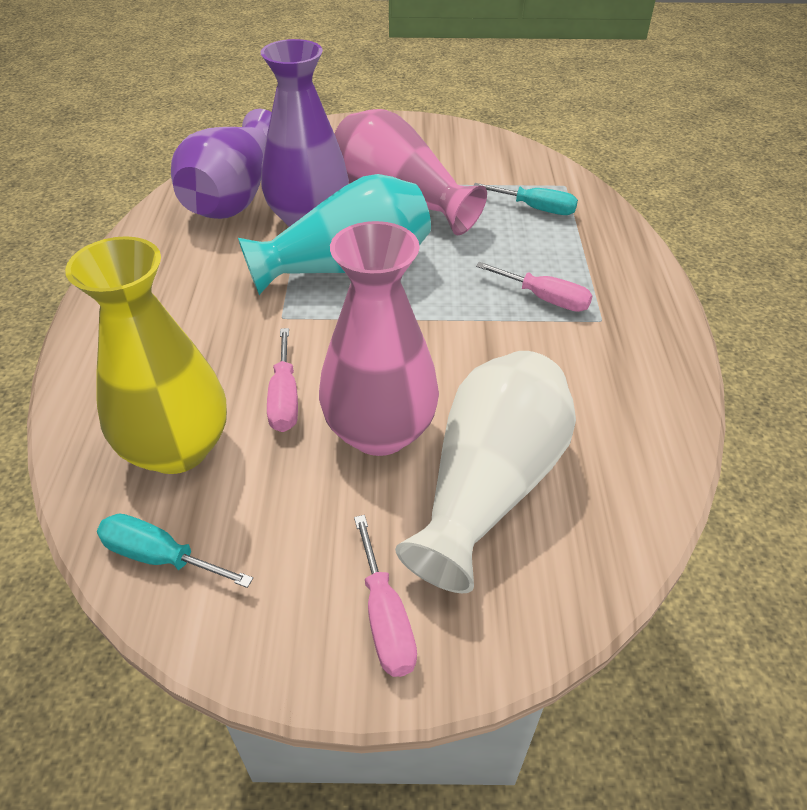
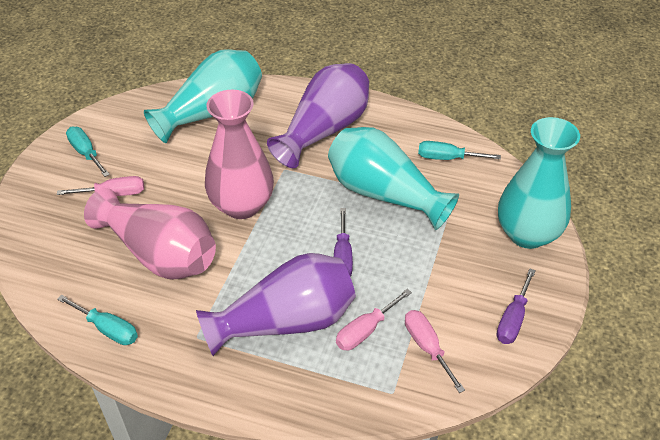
purple screwdriver: 0 -> 2
turquoise screwdriver: 2 -> 3
turquoise vase: 1 -> 3
white vase: 1 -> 0
yellow vase: 1 -> 0

